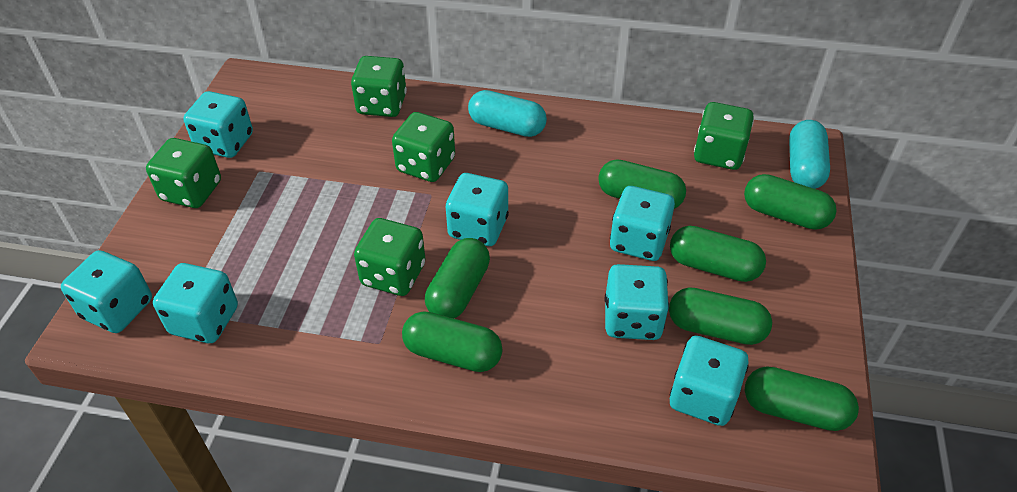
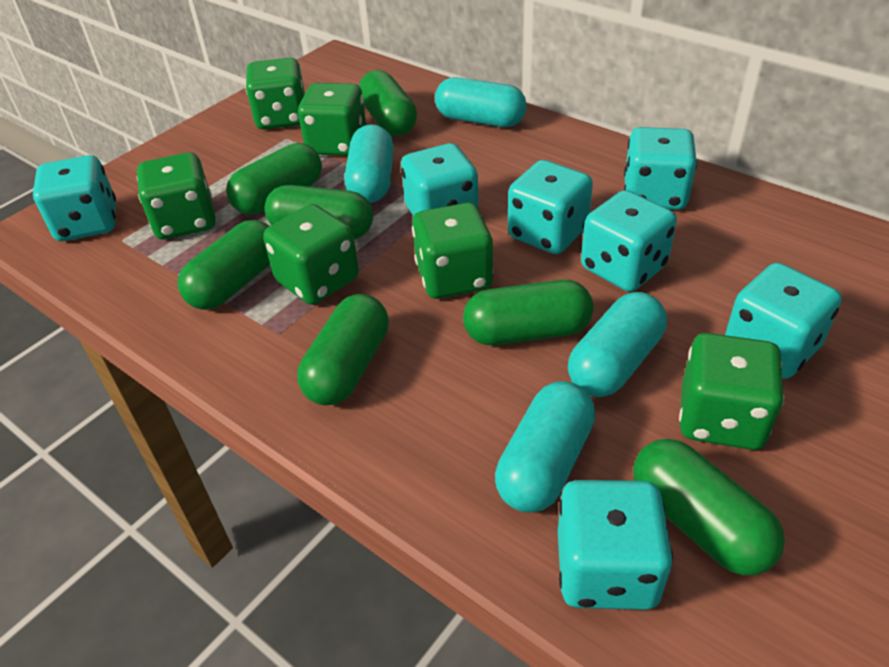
green dice: 5 -> 6
turquoise capsule: 2 -> 4

